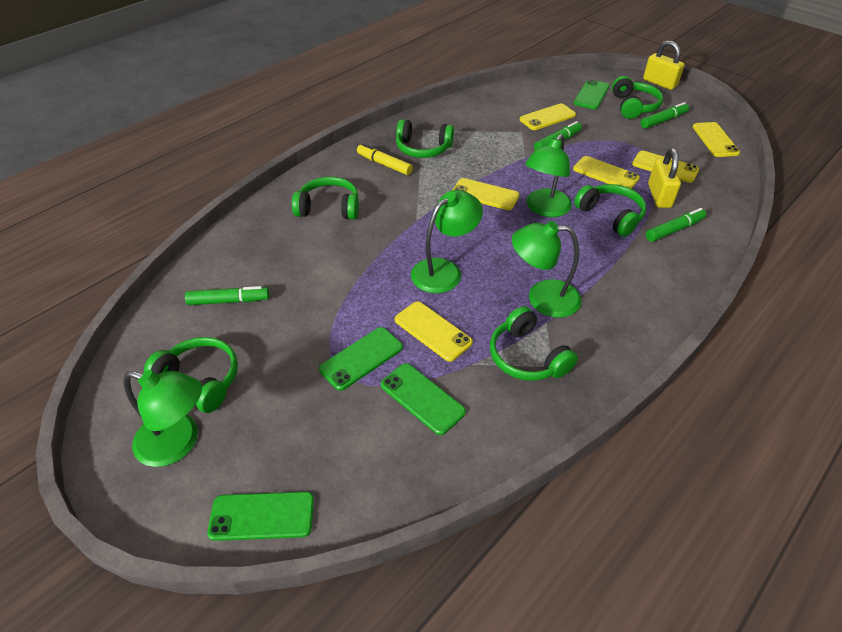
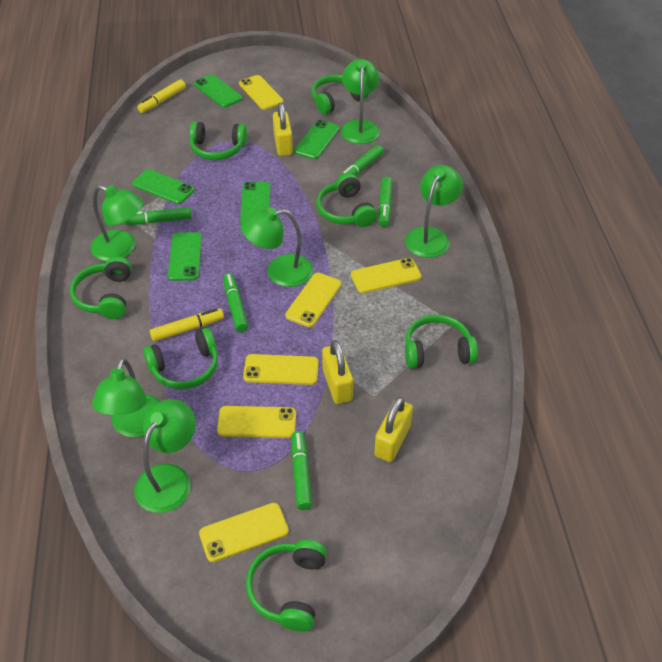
green headphones: 6 -> 7
green lamp: 4 -> 6
green marker: 4 -> 5
green phone: 4 -> 5
yellow marker: 1 -> 2
yellow padlock: 2 -> 3

